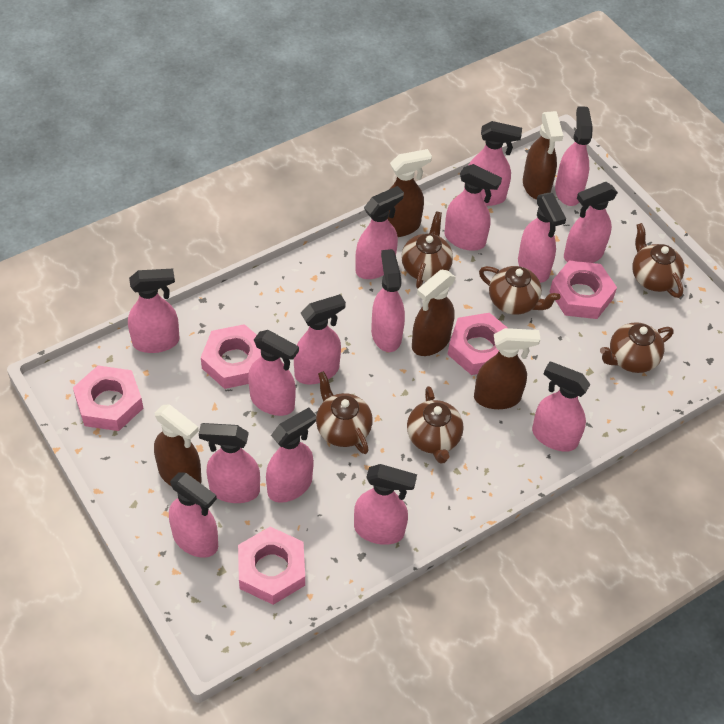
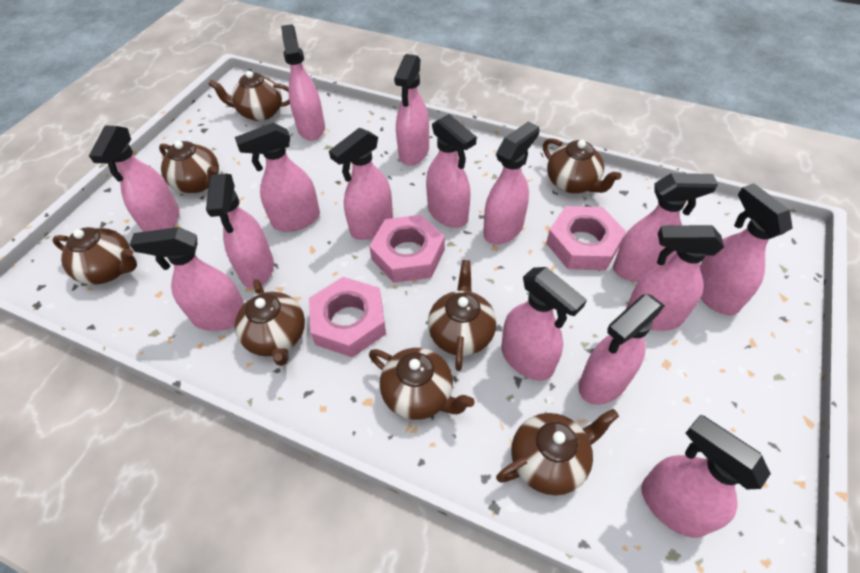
brown spray bottle: 5 -> 0
brown teapot: 6 -> 8
pink nut: 5 -> 3

